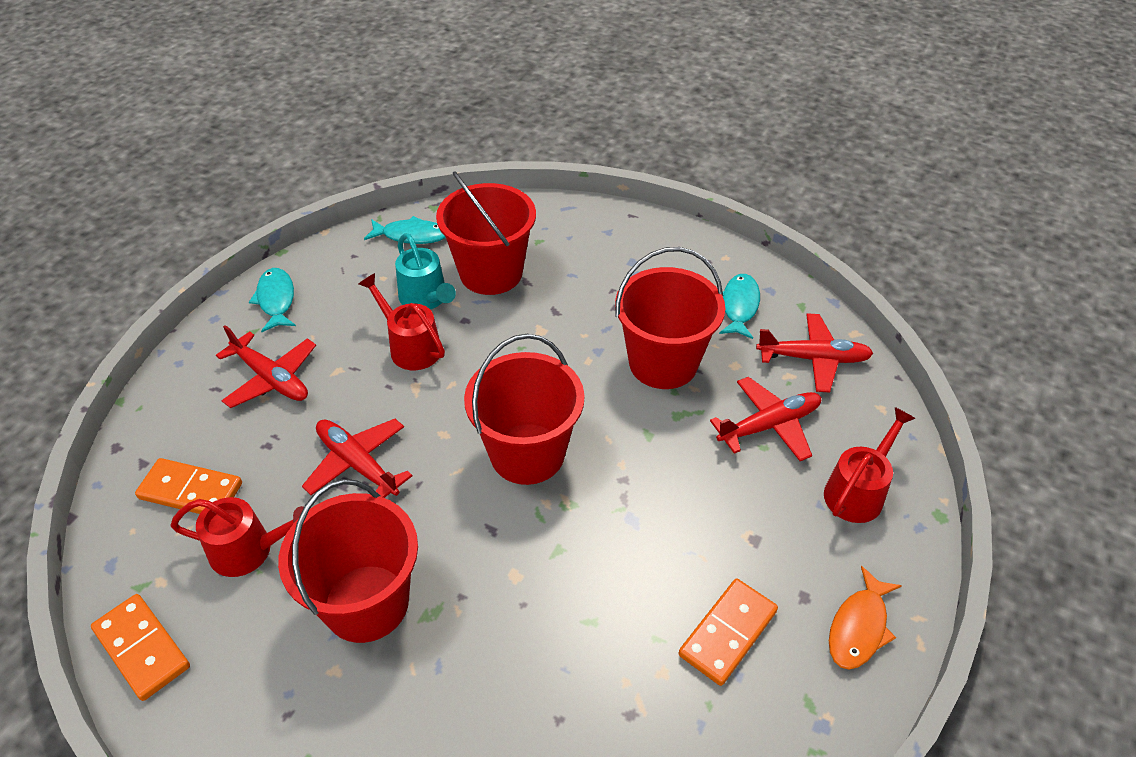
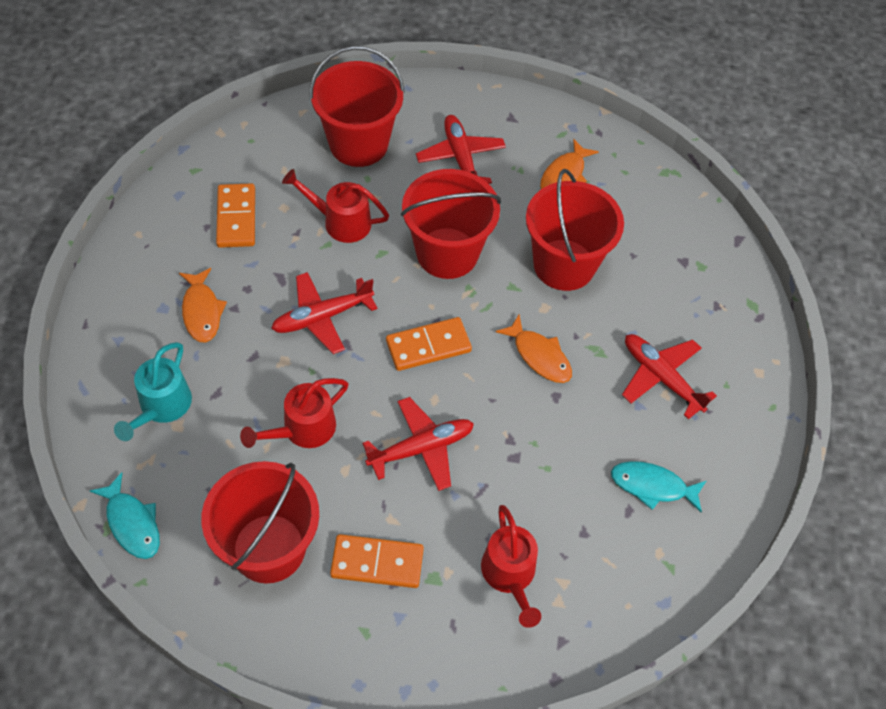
orange fish: 1 -> 3
turquoise fish: 3 -> 2

